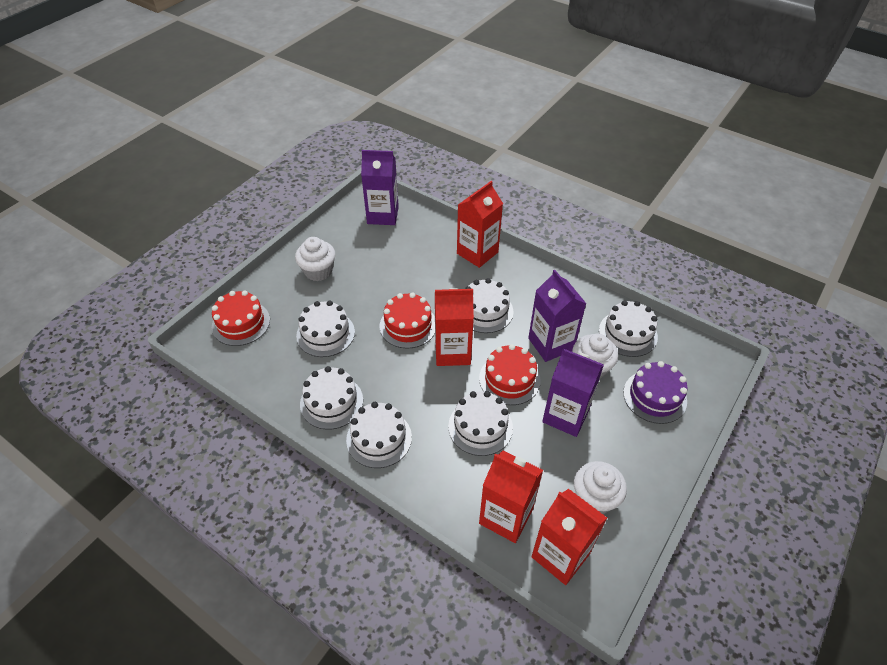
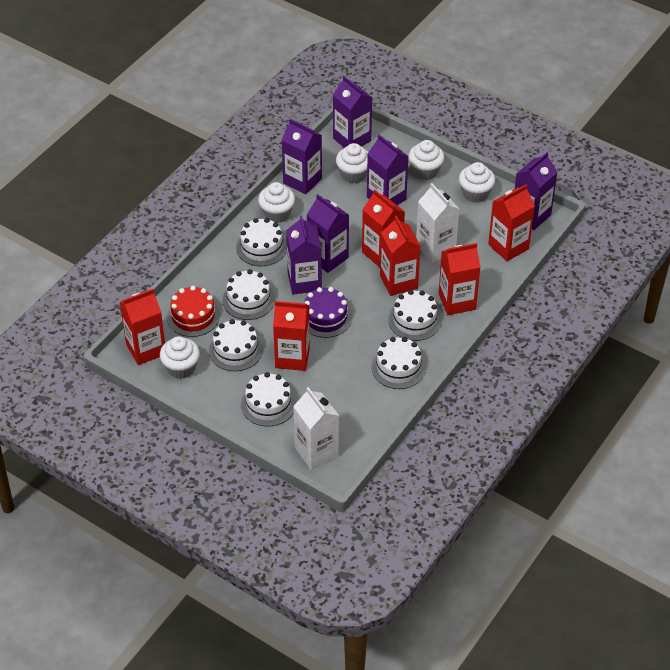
purple carton: 3 -> 6
red cake: 3 -> 1
red carton: 4 -> 6
white carton: 0 -> 2
white cupcake: 3 -> 5

